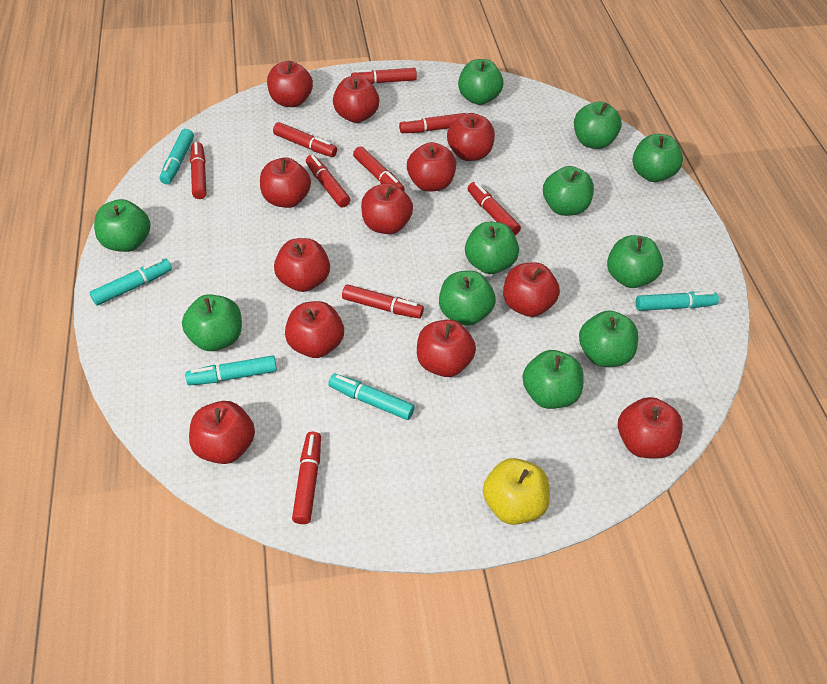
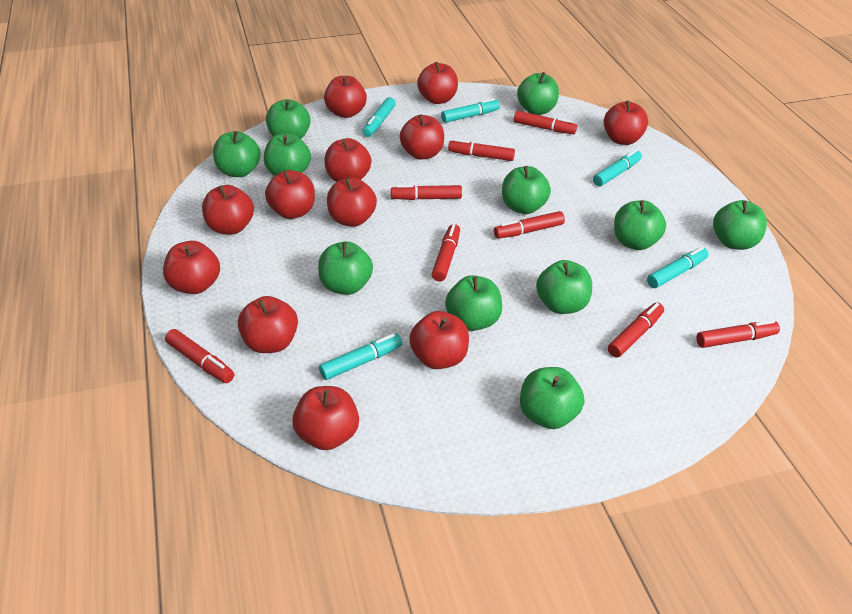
red marker: 9 -> 8
yellow apple: 1 -> 0

